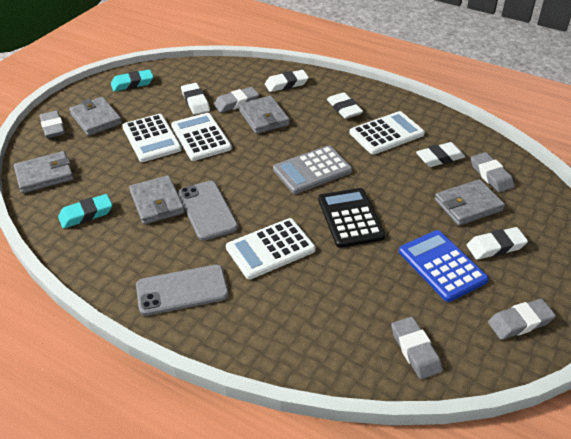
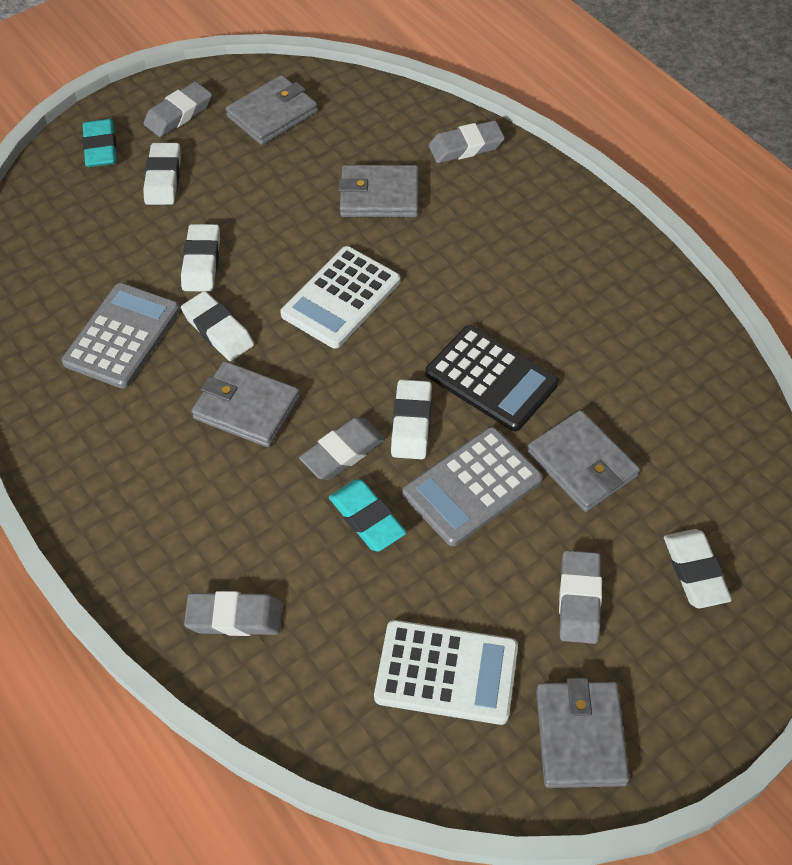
blue calculator: 1 -> 0
grey calculator: 1 -> 2
grey phone: 2 -> 0
white calculator: 4 -> 2

